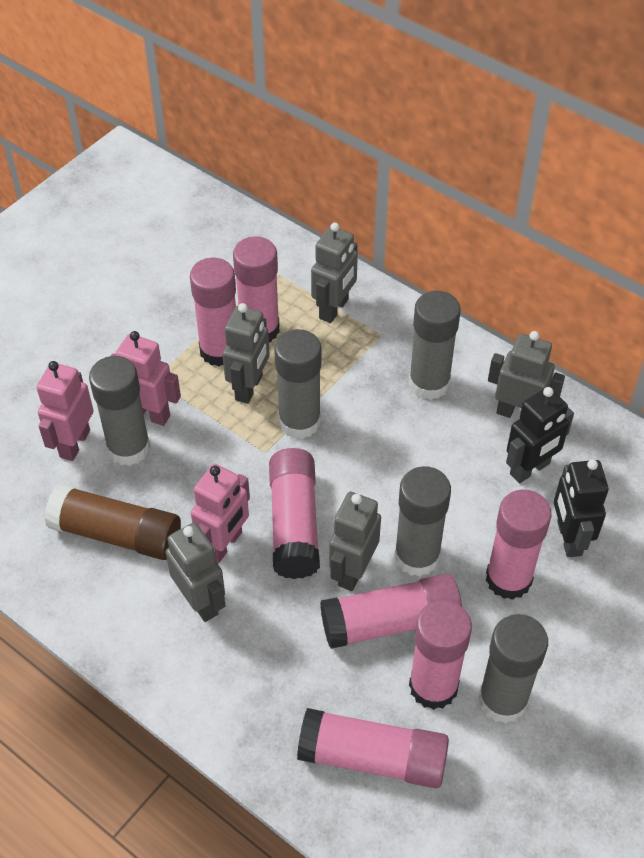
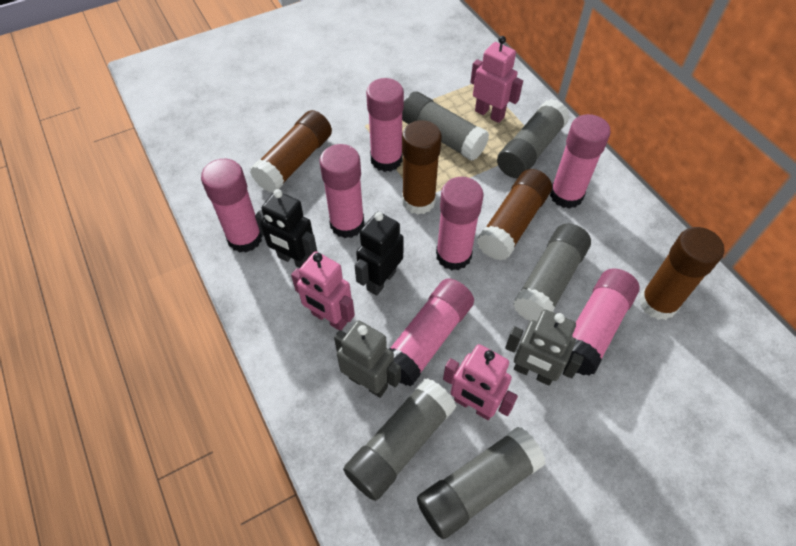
brown glue stick: 1 -> 4
grey robot: 5 -> 2

